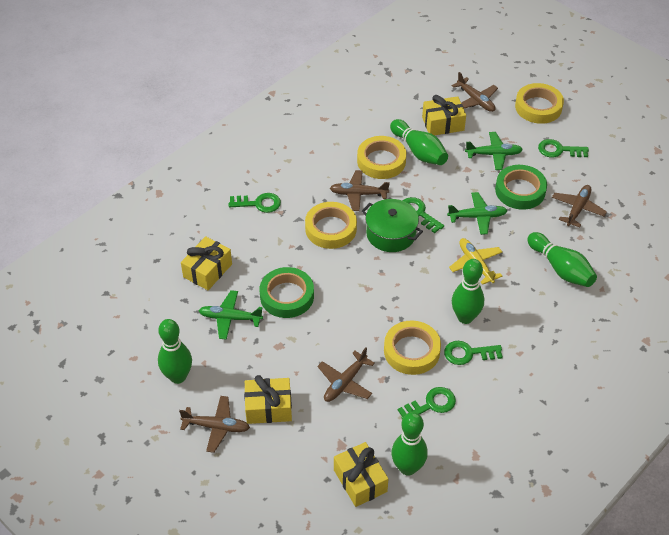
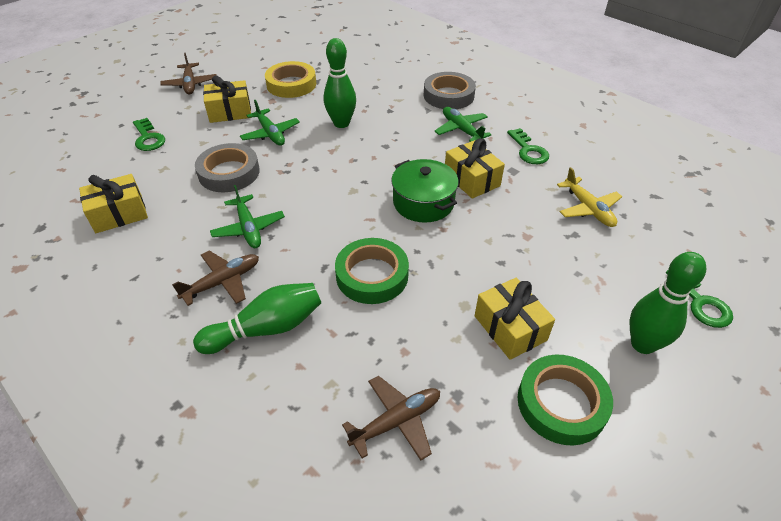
brown plane: 5 -> 3
green bowling pin: 5 -> 3
green key: 5 -> 3
grey tape: 0 -> 2
yellow tape: 4 -> 1

